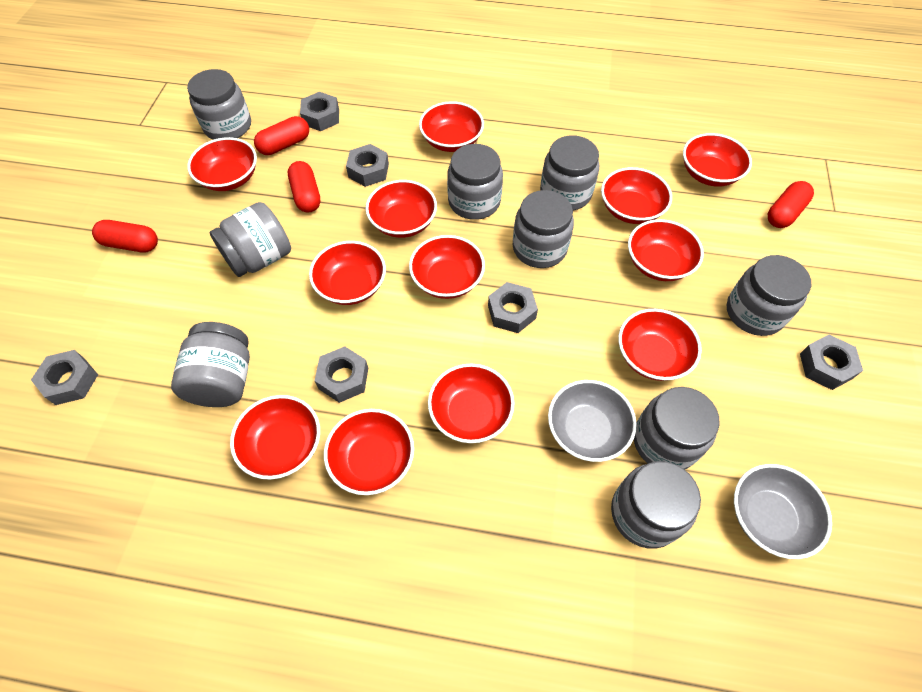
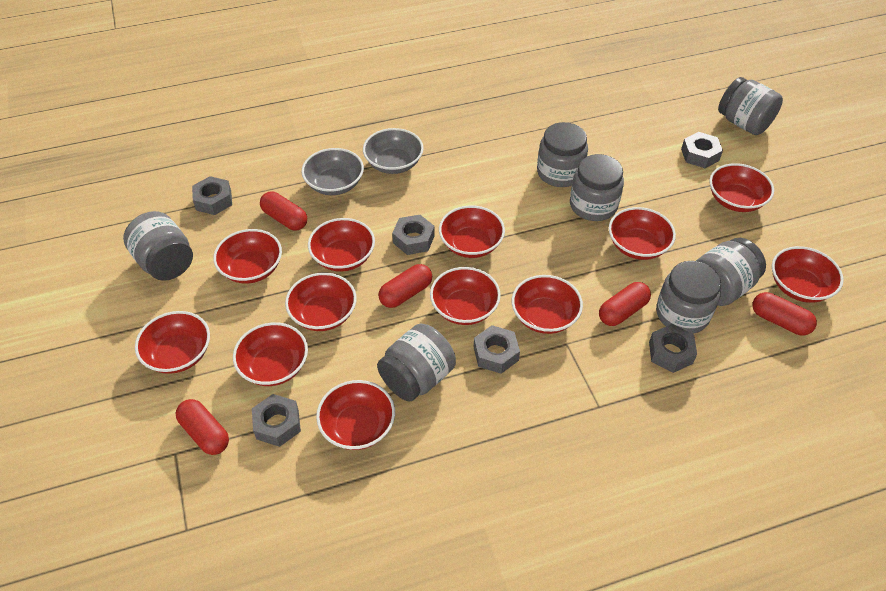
grey jar: 9 -> 7
red capsule: 4 -> 5

